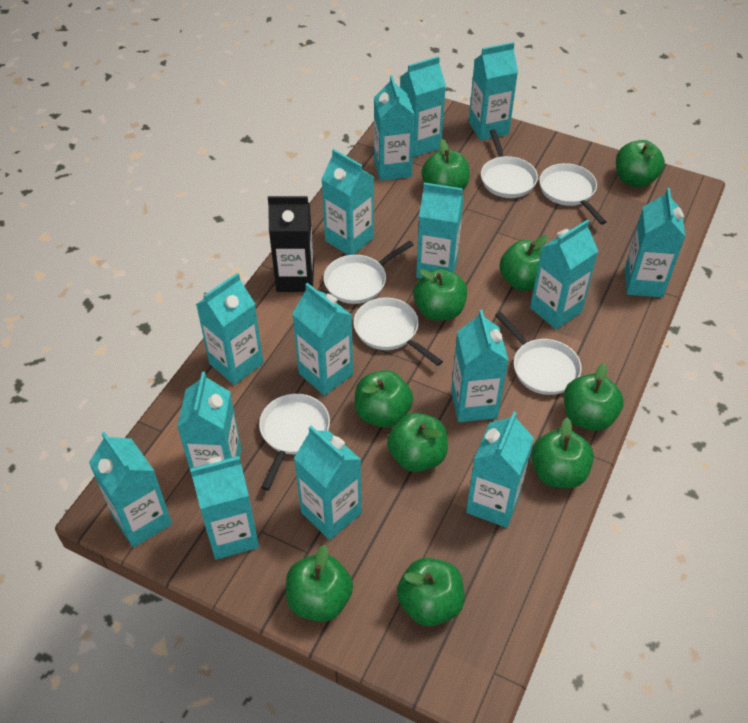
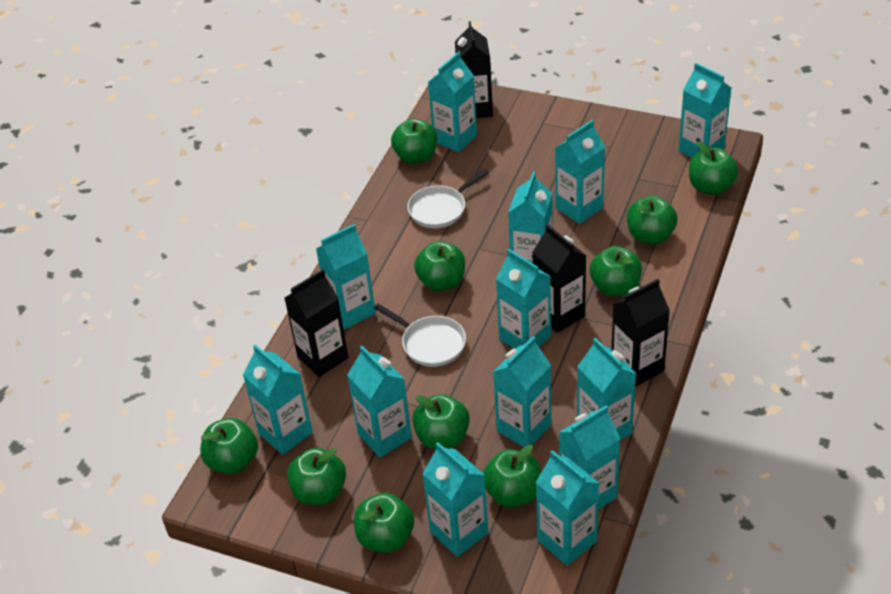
black carton: 1 -> 4
turquoise carton: 15 -> 13
white pan: 6 -> 2

